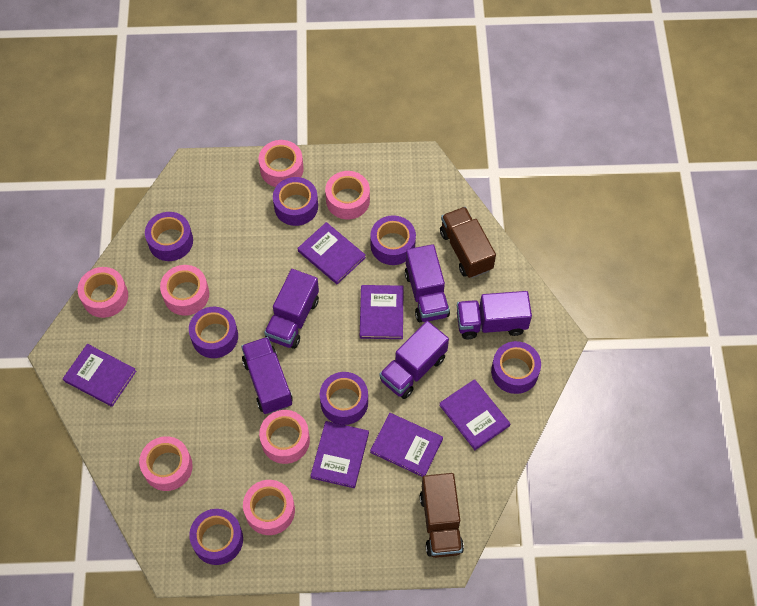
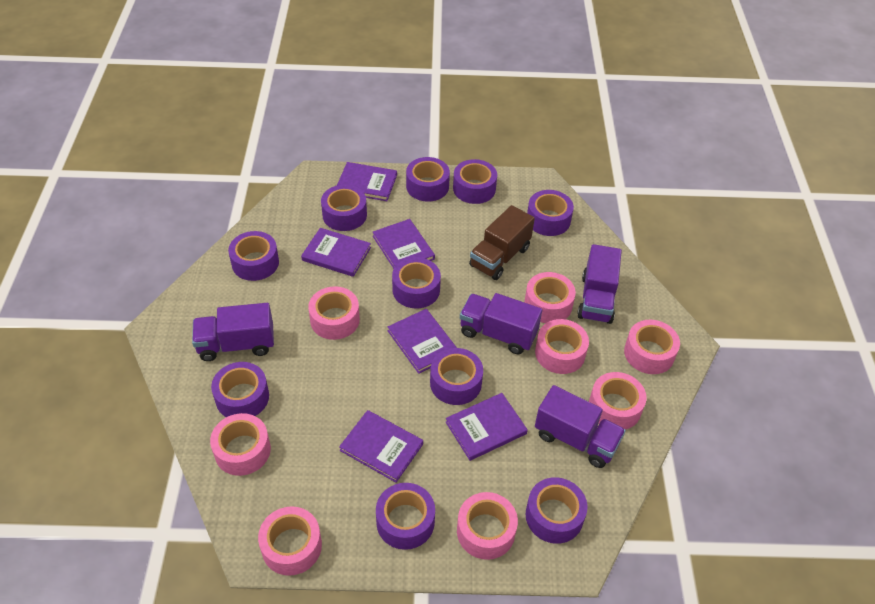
brown truck: 2 -> 1
pink tape: 7 -> 8
purple tape: 7 -> 10
purple truck: 5 -> 4

